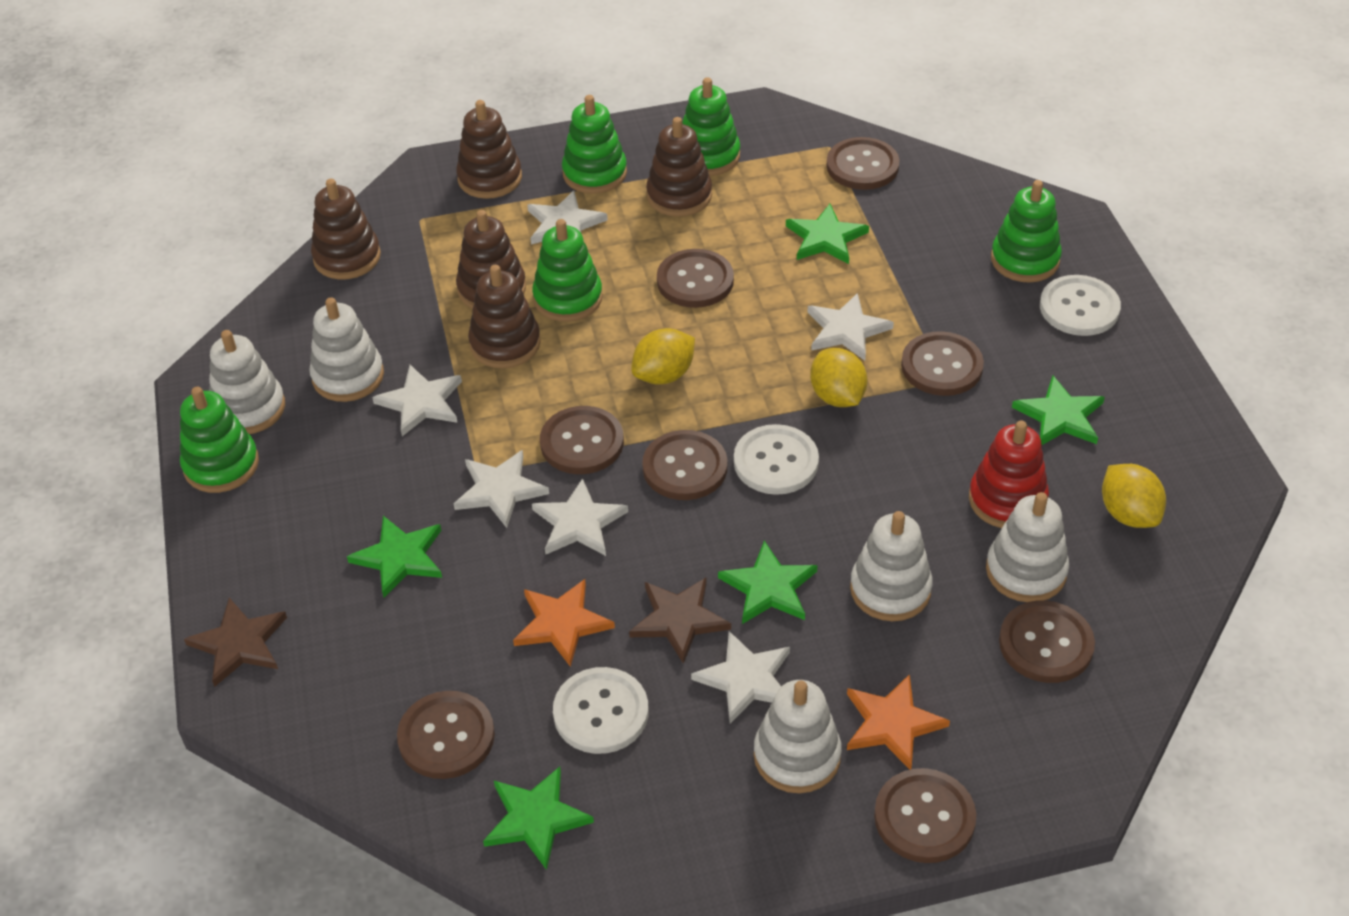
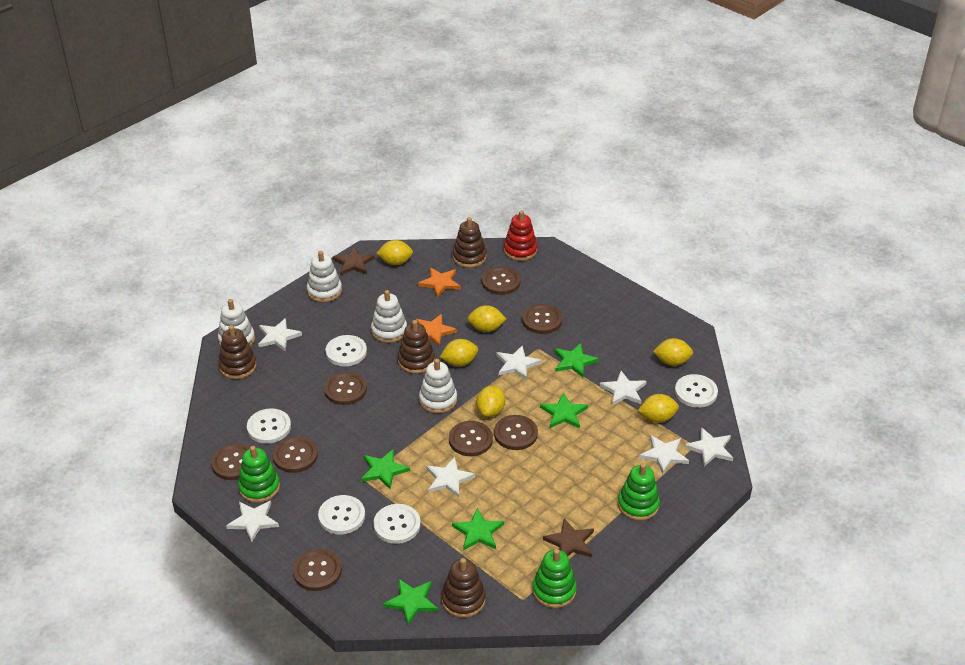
brown stacking toy: 5 -> 4
green stacking toy: 5 -> 3
white button: 3 -> 5
white stacking toy: 5 -> 4
white star: 6 -> 7
yellow lemon: 3 -> 6

